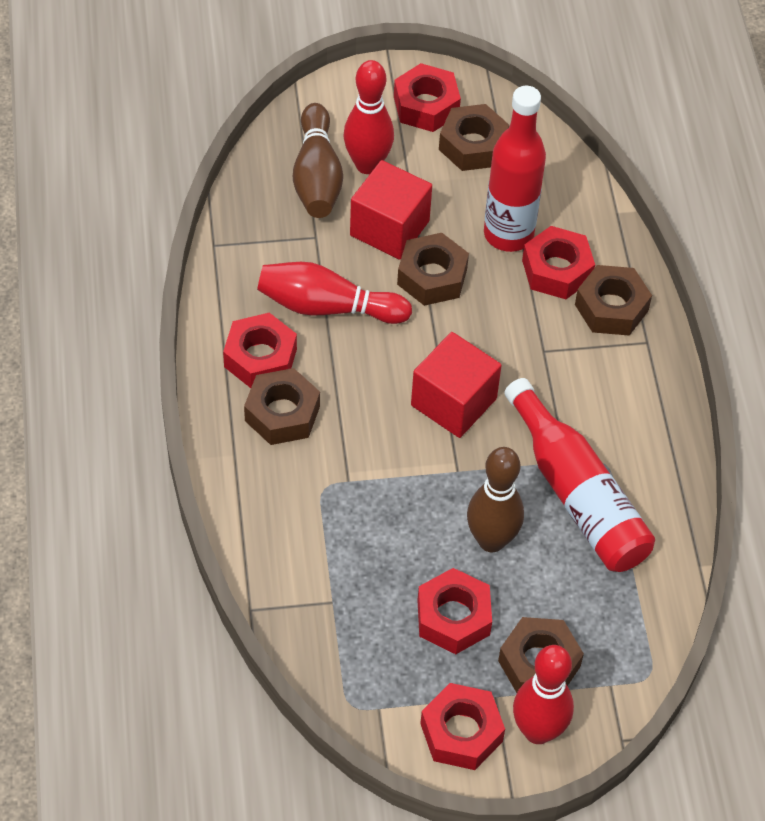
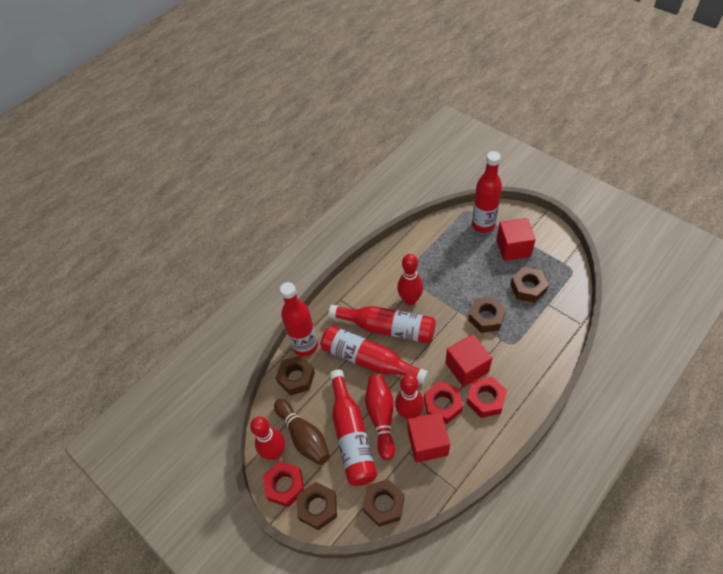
brown bowling pin: 2 -> 1
red bottle: 2 -> 5
red bowling pin: 3 -> 4
red cube: 2 -> 3
red nut: 5 -> 3

